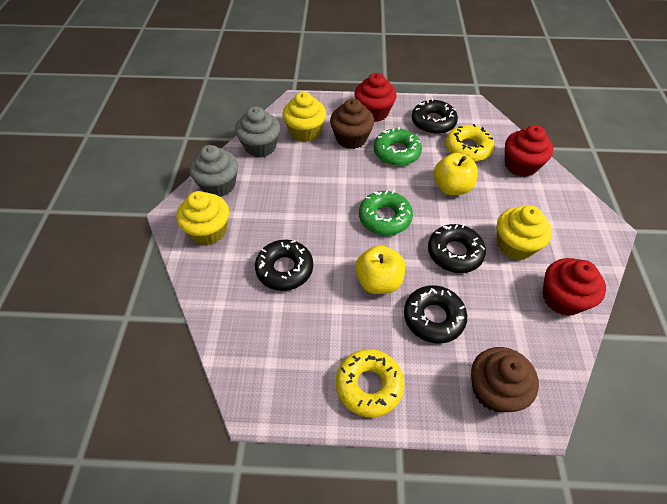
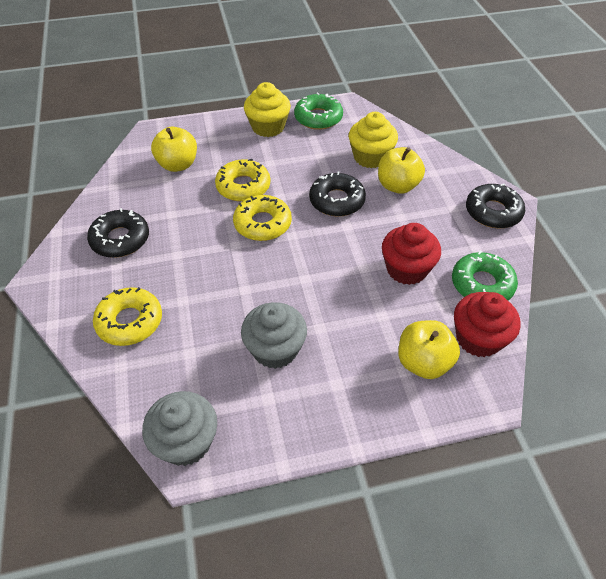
black donut: 4 -> 3
brown cupcake: 2 -> 0
red cupcake: 3 -> 2
yellow apple: 2 -> 3
yellow cupcake: 3 -> 2
yellow donut: 2 -> 3

